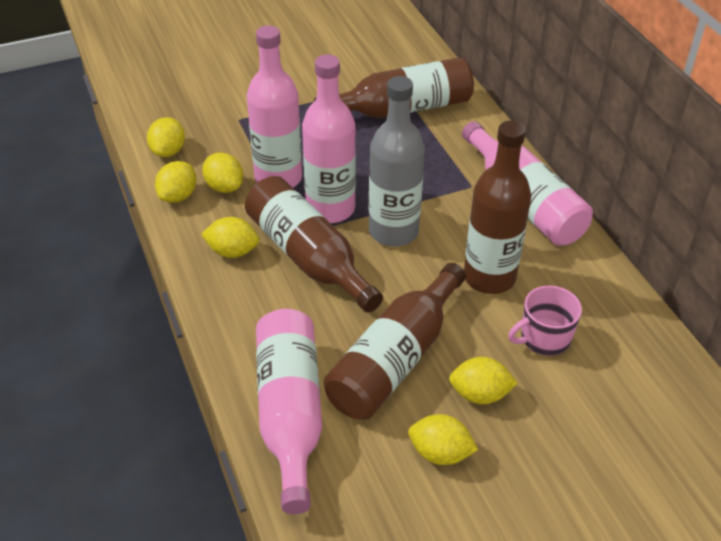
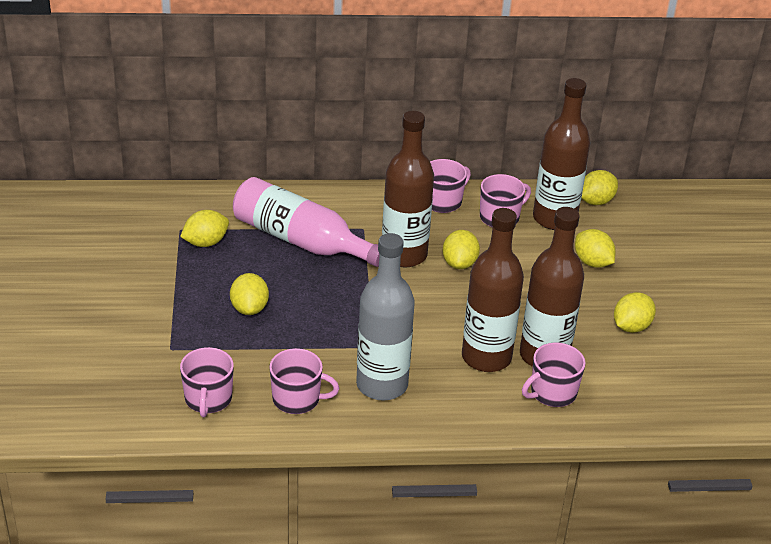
pink bottle: 4 -> 1
pink mug: 1 -> 5

